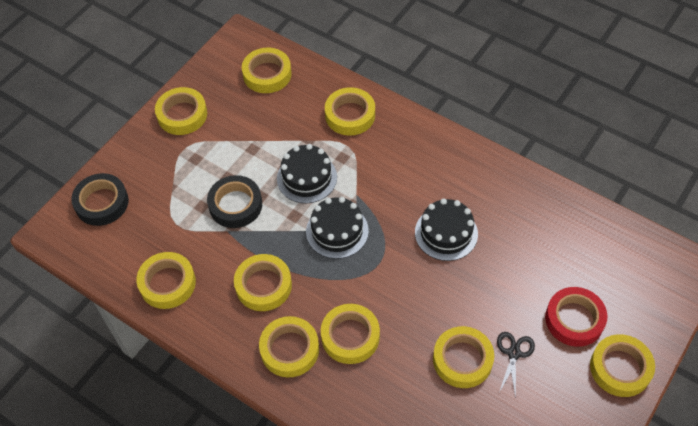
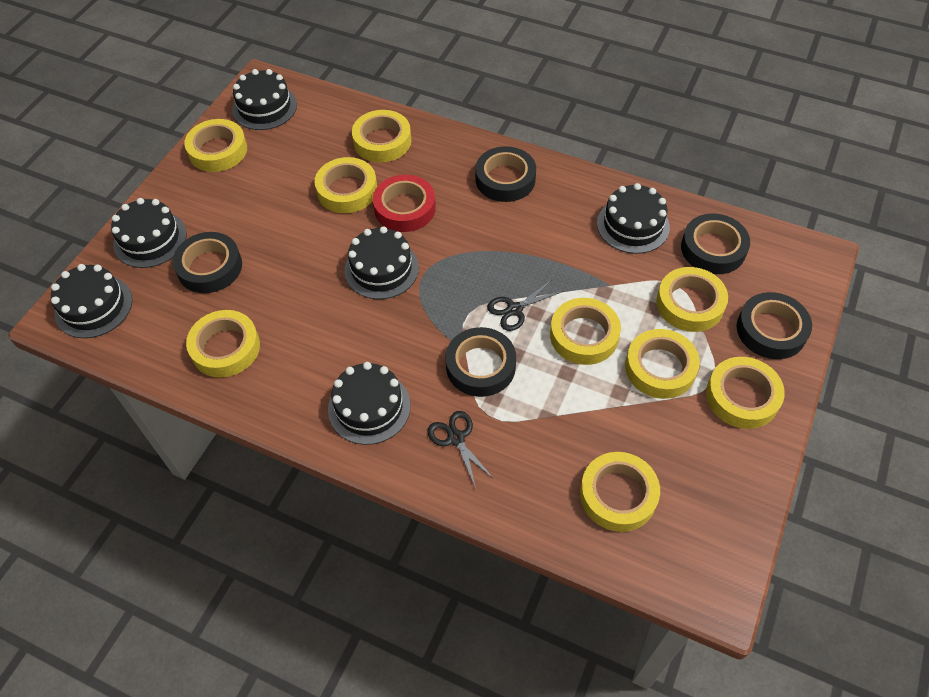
black cake: 3 -> 6
black scissors: 1 -> 2
black tape: 2 -> 5

